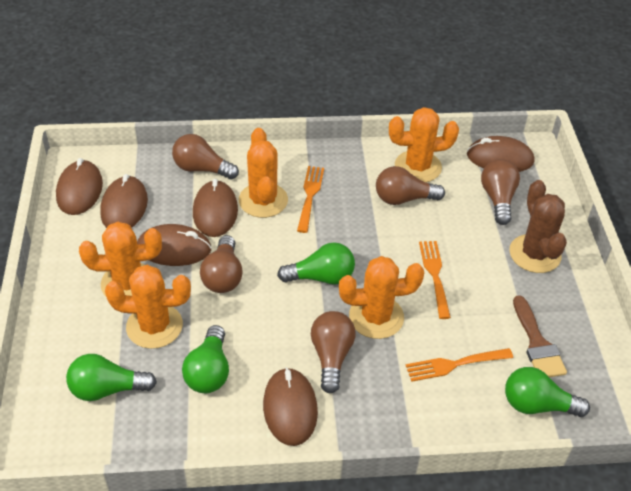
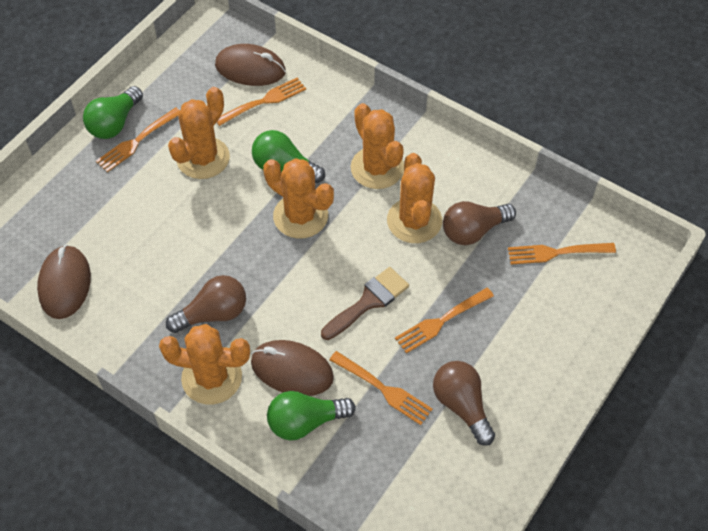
brown cactus: 1 -> 0
brown light bulb: 5 -> 3
brown mouse: 6 -> 3
green light bulb: 4 -> 3
orange fork: 3 -> 5

